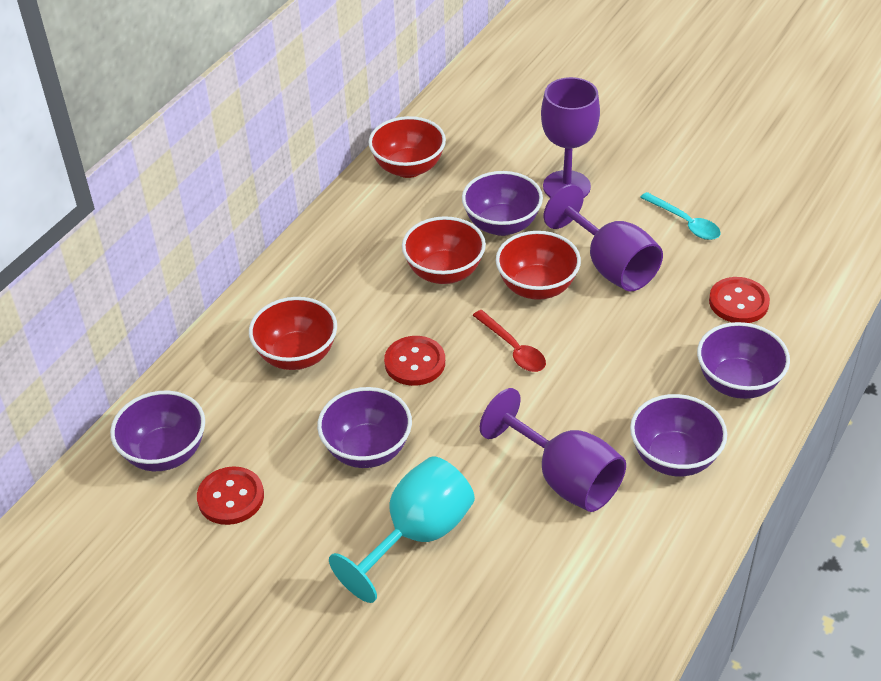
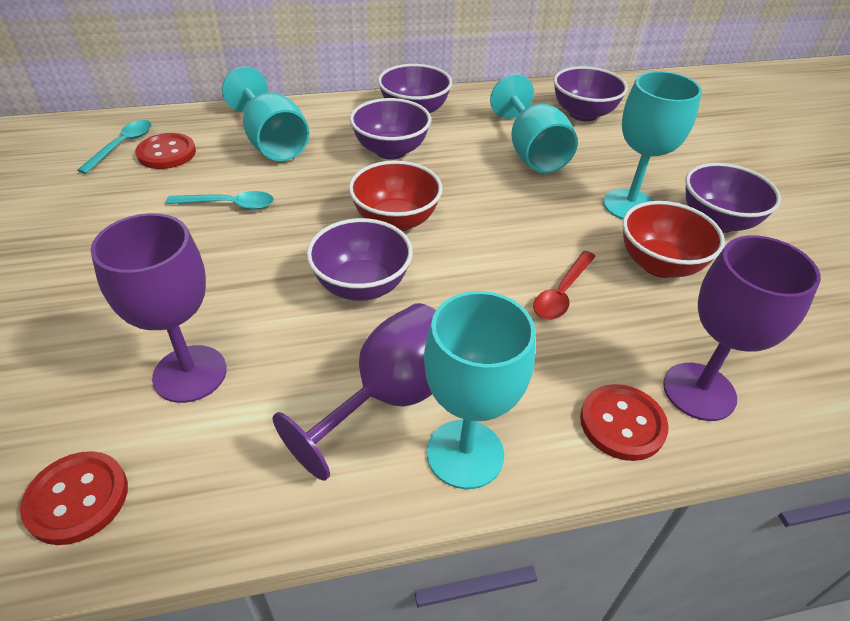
red bowl: 4 -> 2
turquoise goblet: 1 -> 4
turquoise spoon: 1 -> 2

